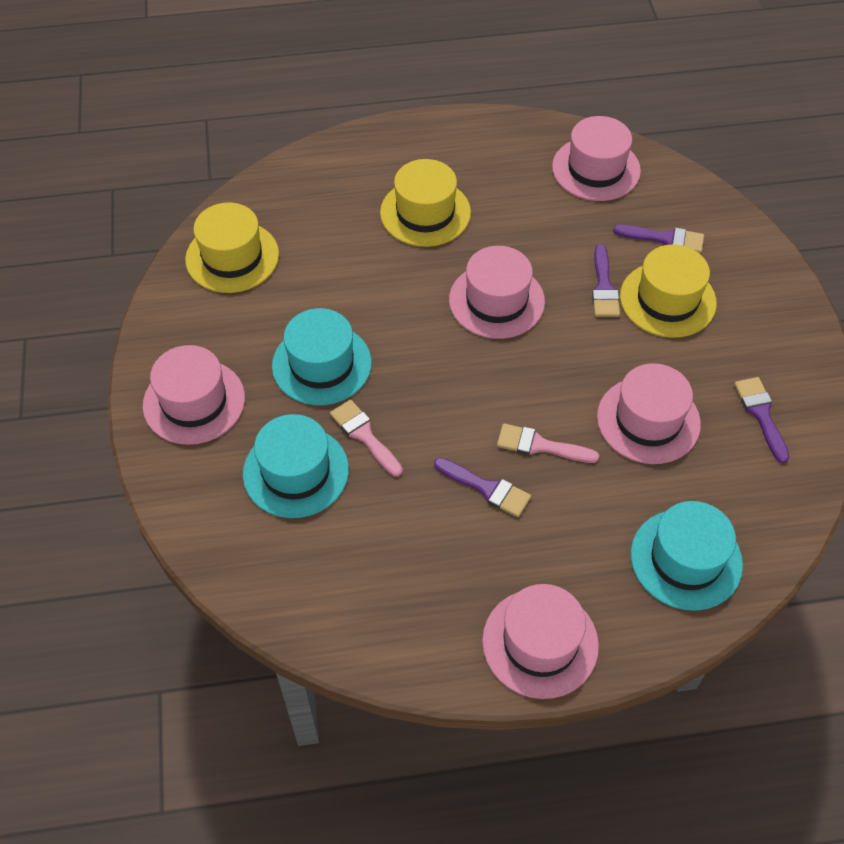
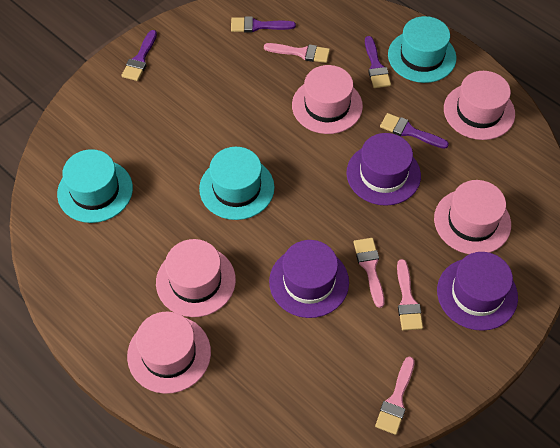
pink brush: 2 -> 4
purple hat: 0 -> 3
yellow hat: 3 -> 0

